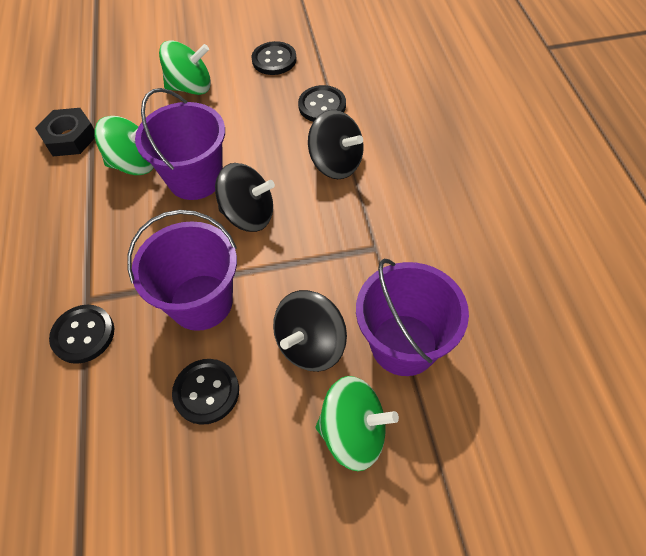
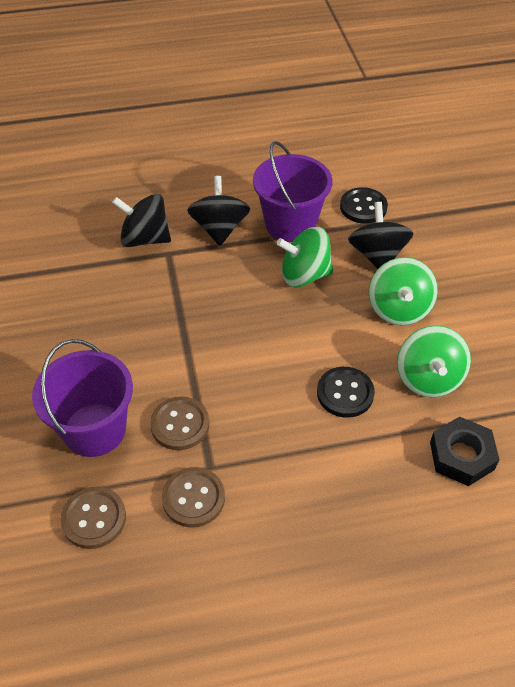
black button: 4 -> 2
brown button: 0 -> 3
purple bucket: 3 -> 2

